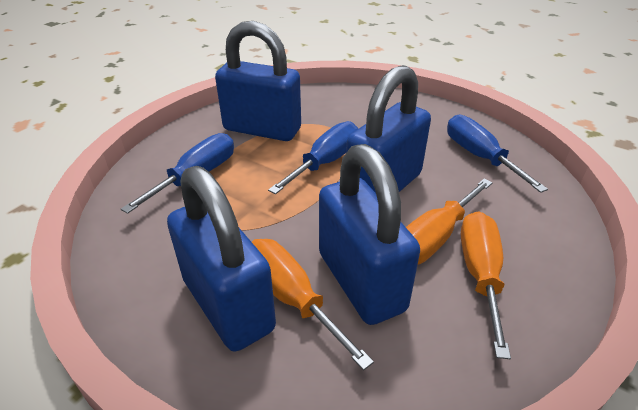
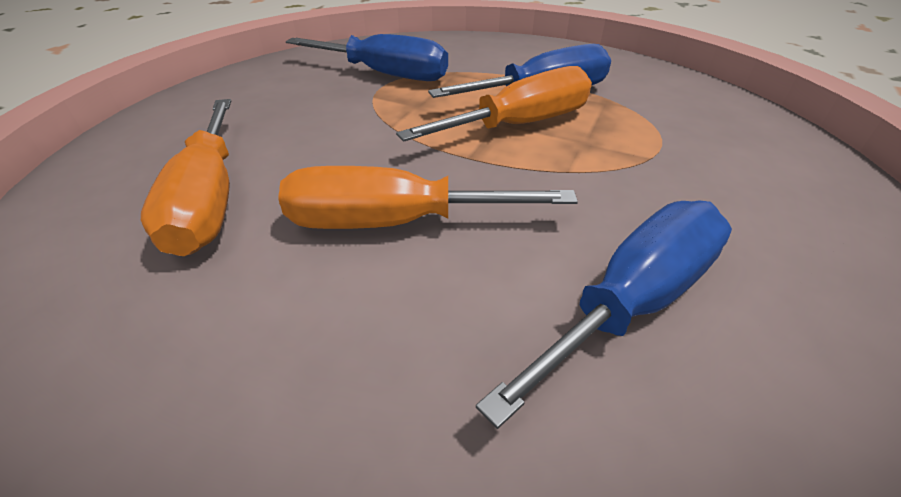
blue padlock: 4 -> 0

